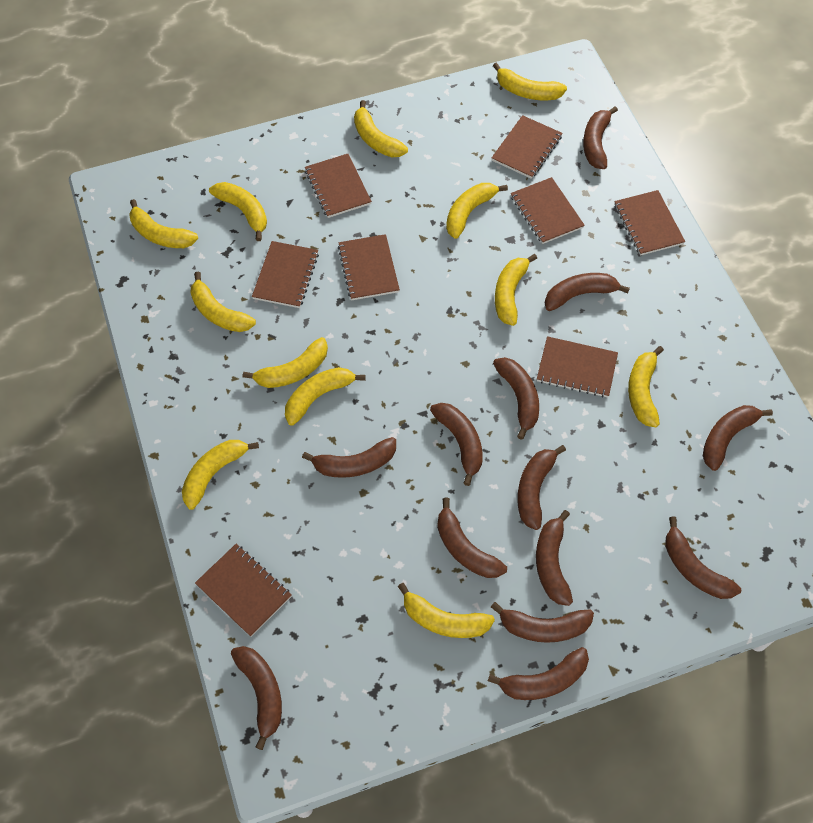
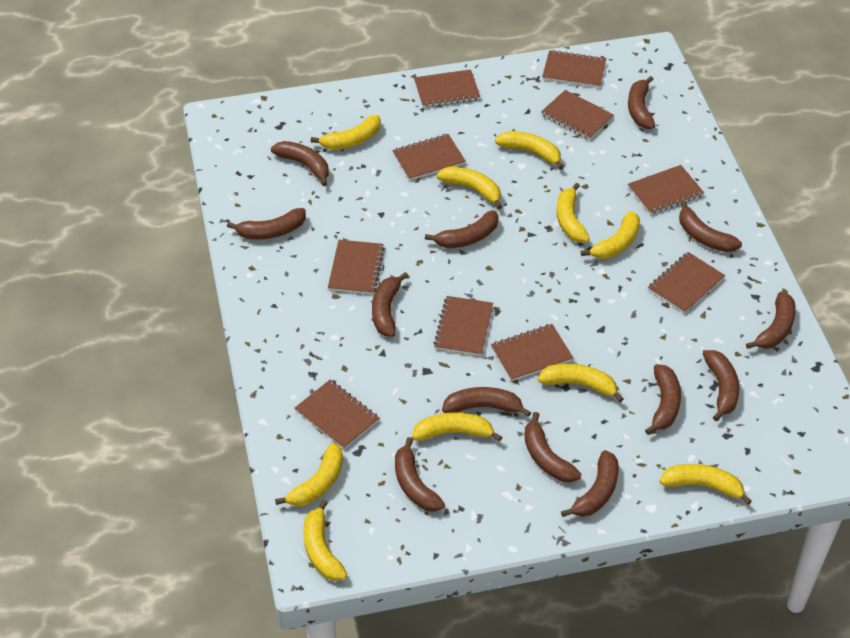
brown notebook: 8 -> 10
yellow banana: 12 -> 10

